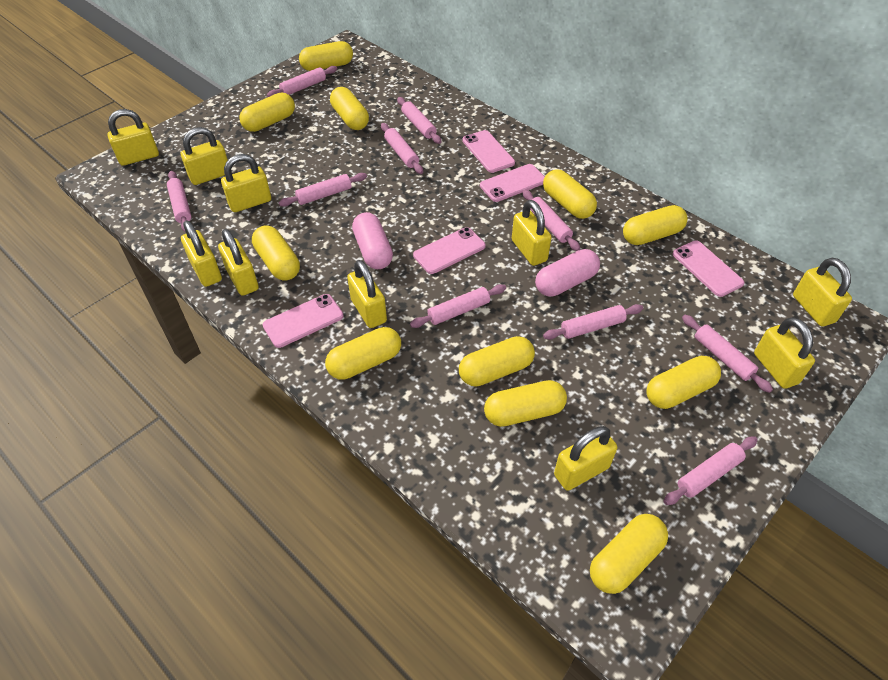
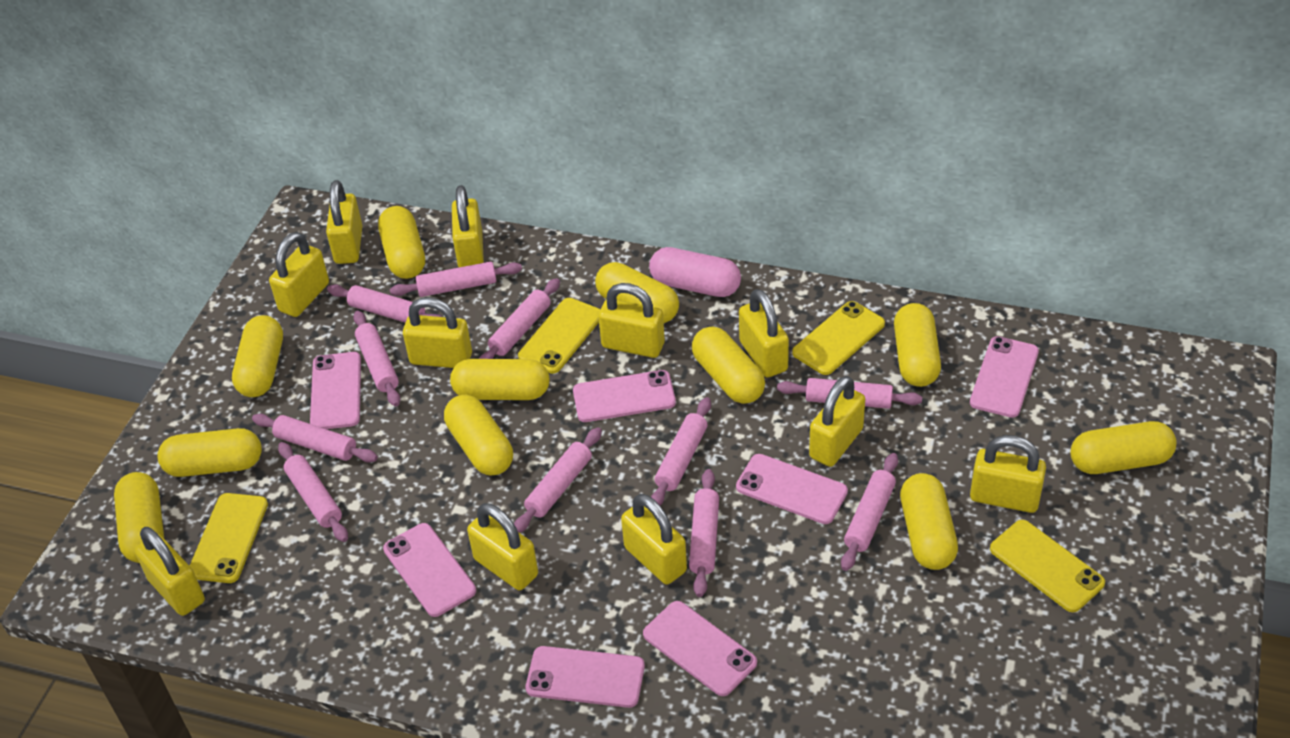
pink capsule: 2 -> 1
pink phone: 5 -> 7
pink rolling pin: 10 -> 11
yellow padlock: 10 -> 11
yellow phone: 0 -> 4

